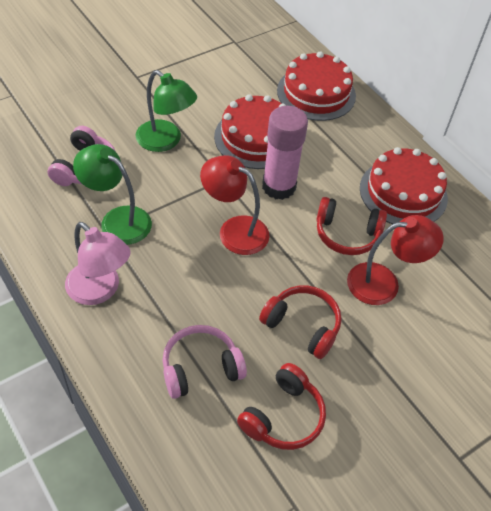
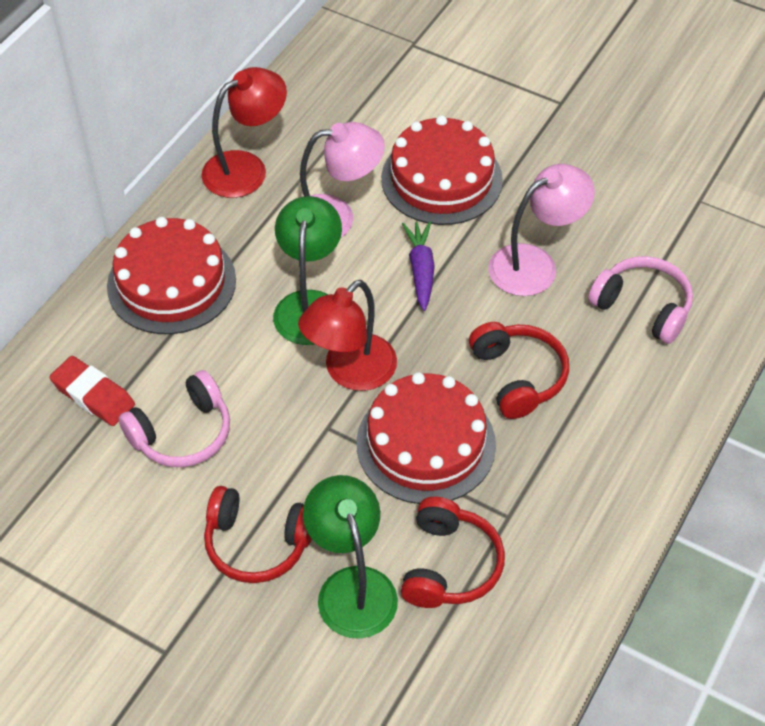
pink glue stick: 1 -> 0
pink lamp: 1 -> 2
purple carrot: 0 -> 1
red eraser: 0 -> 1

